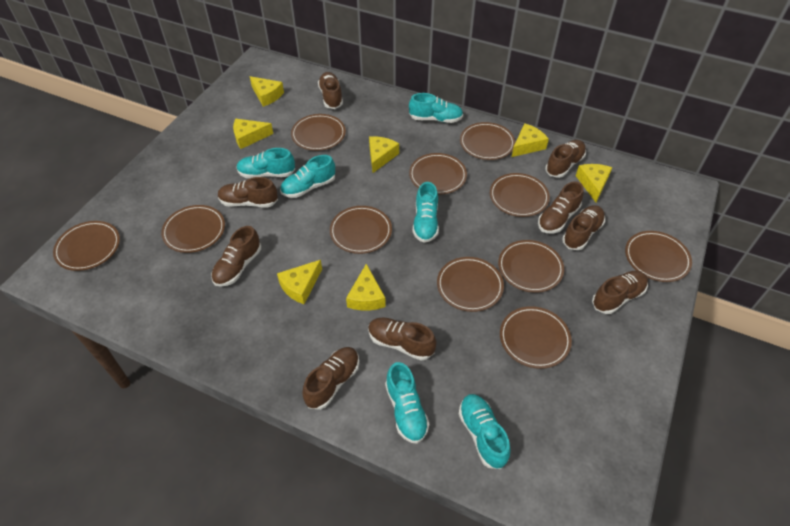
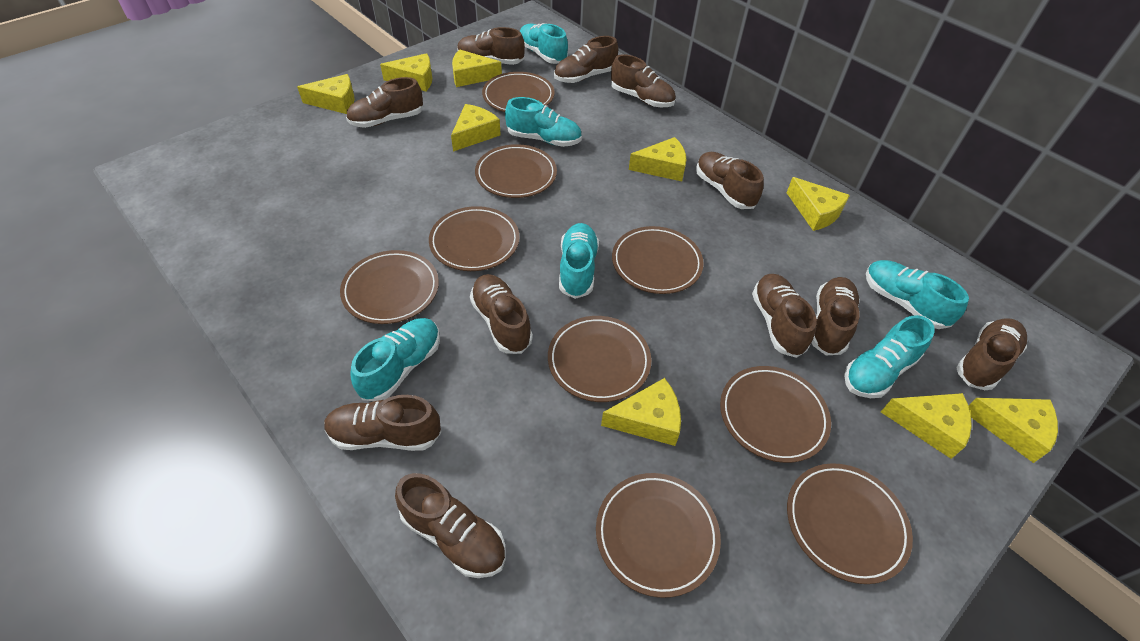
brown plate: 11 -> 9
brown shoe: 9 -> 11
yellow cheese: 7 -> 9

